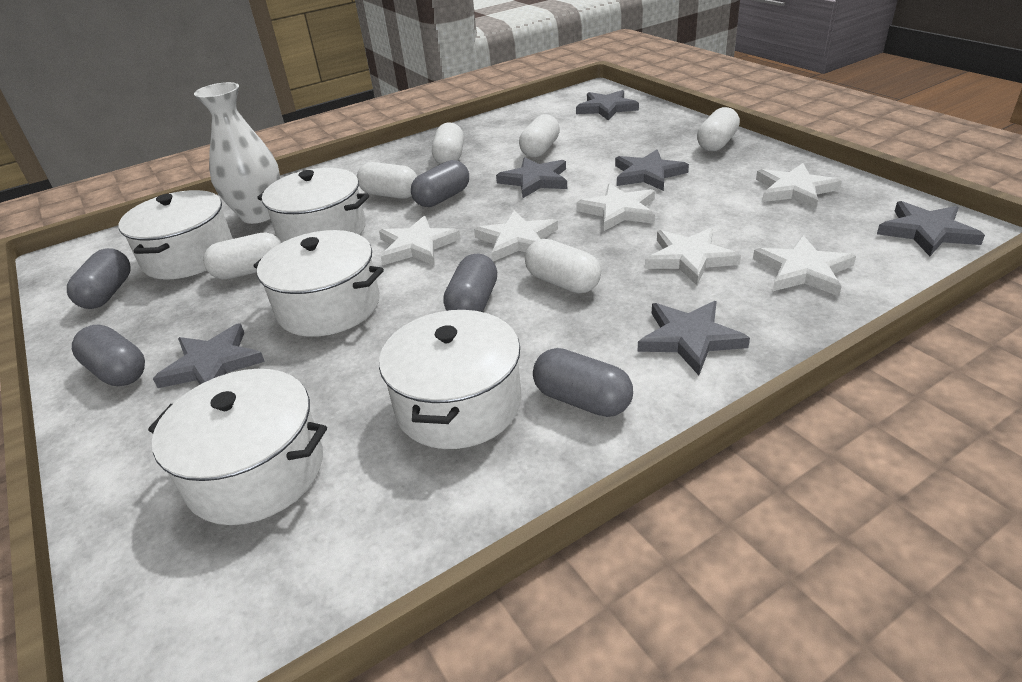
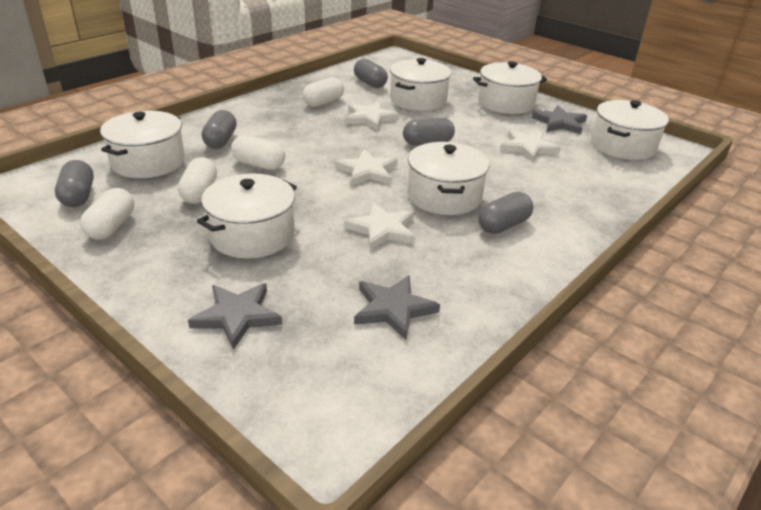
grey star: 6 -> 3
white capsule: 6 -> 4
white pot: 5 -> 6
white star: 6 -> 4
white vase: 1 -> 0

